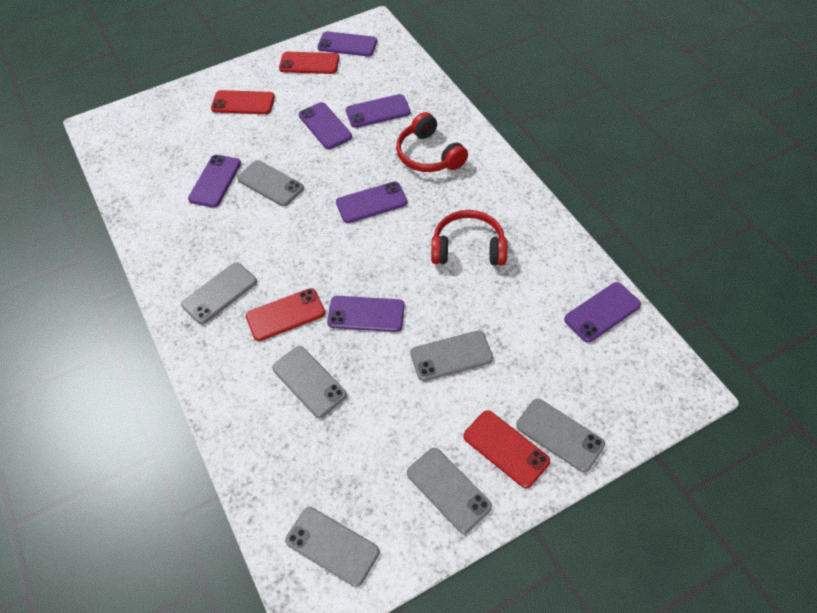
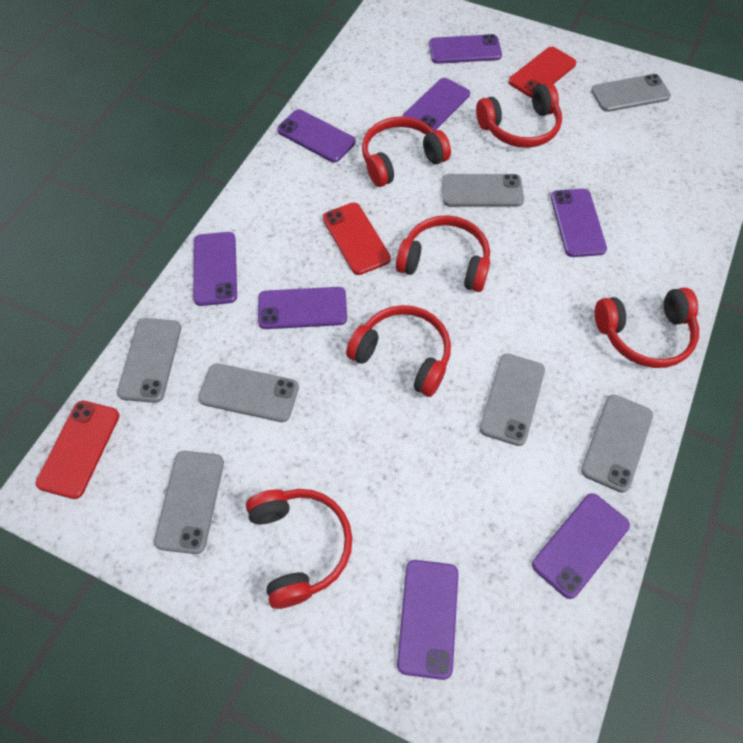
purple phone: 7 -> 8
red headphones: 2 -> 6
red phone: 4 -> 3

